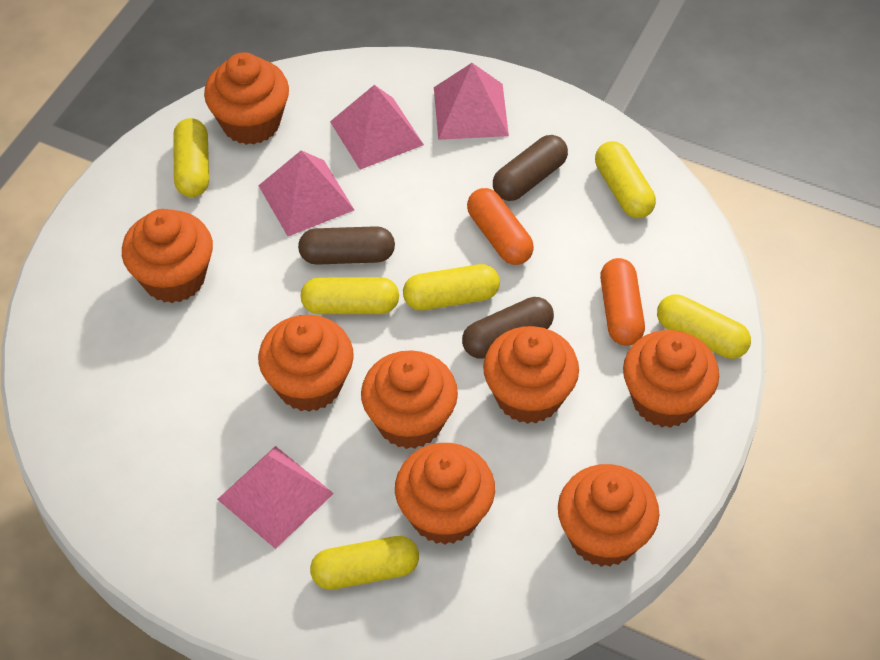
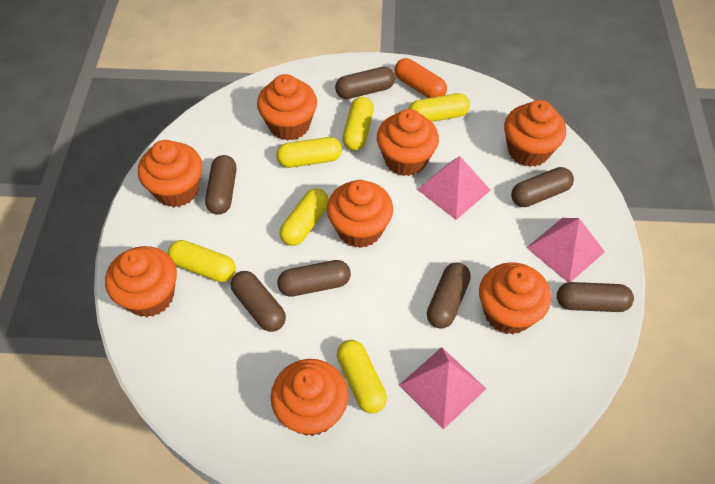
brown capsule: 3 -> 7
orange capsule: 2 -> 1
pink pyramid: 4 -> 3

